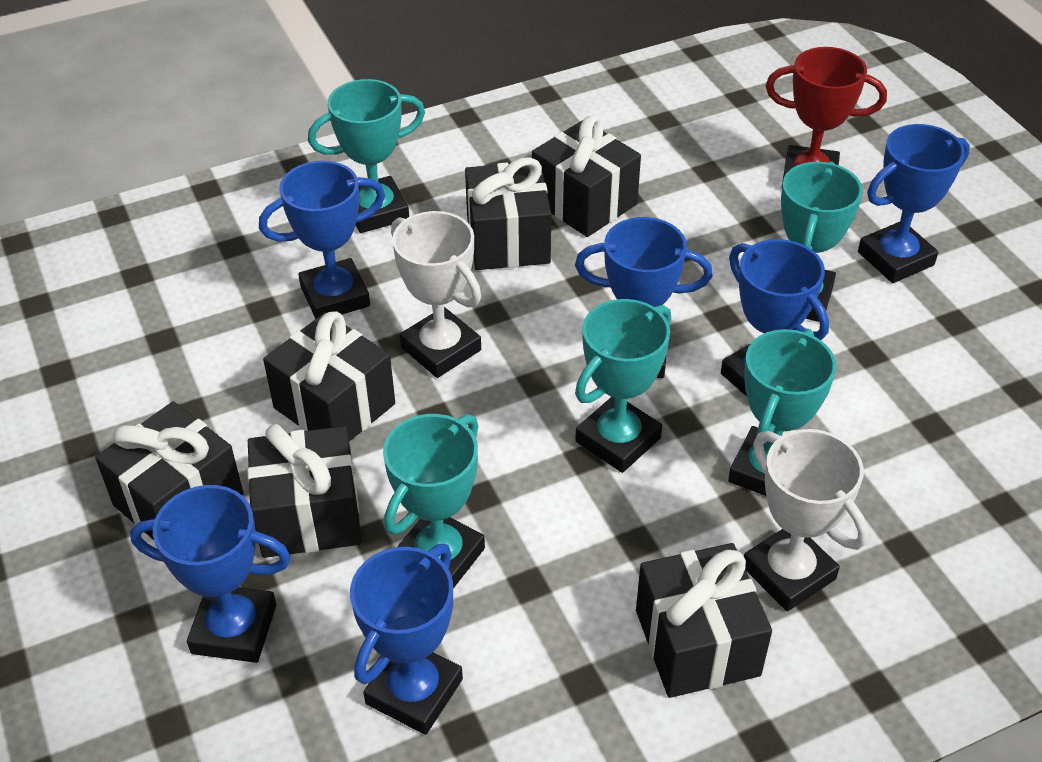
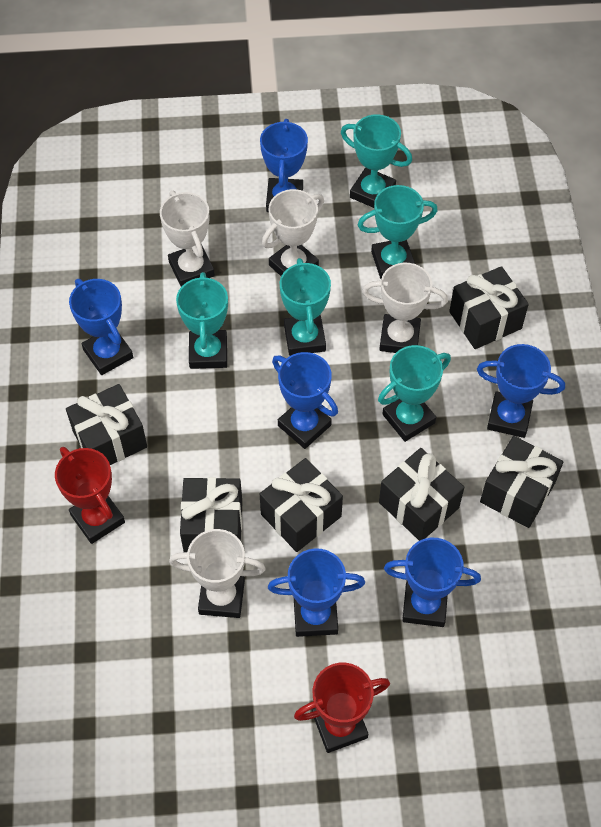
red trophy: 1 -> 2
white trophy: 2 -> 4

